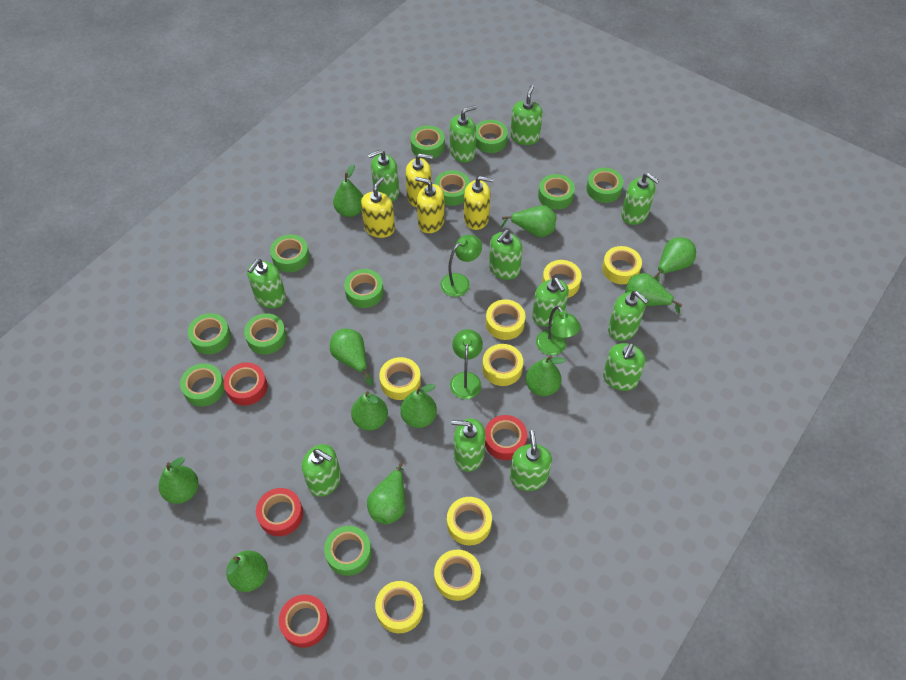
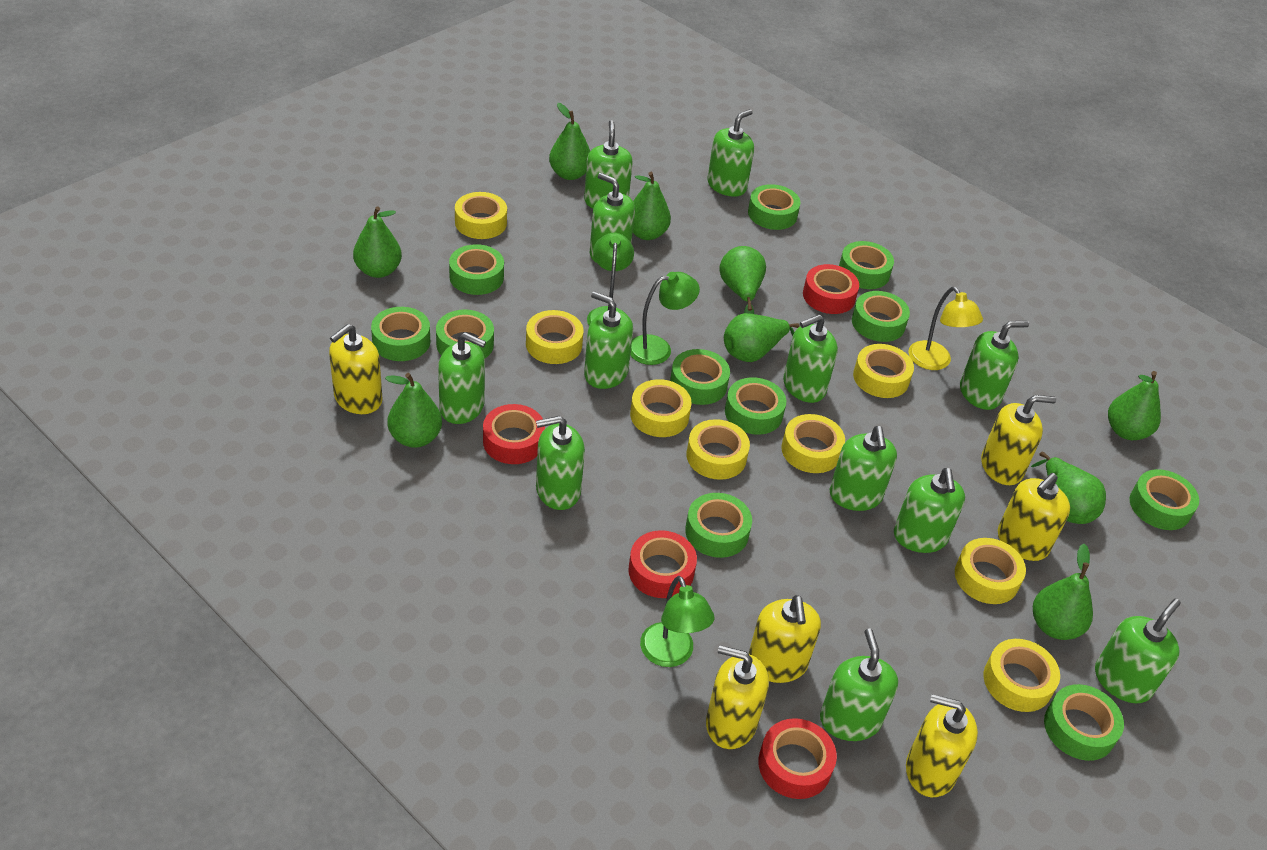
green pear: 11 -> 9
yellow lamp: 0 -> 1
yellow soap dispenser: 4 -> 6

